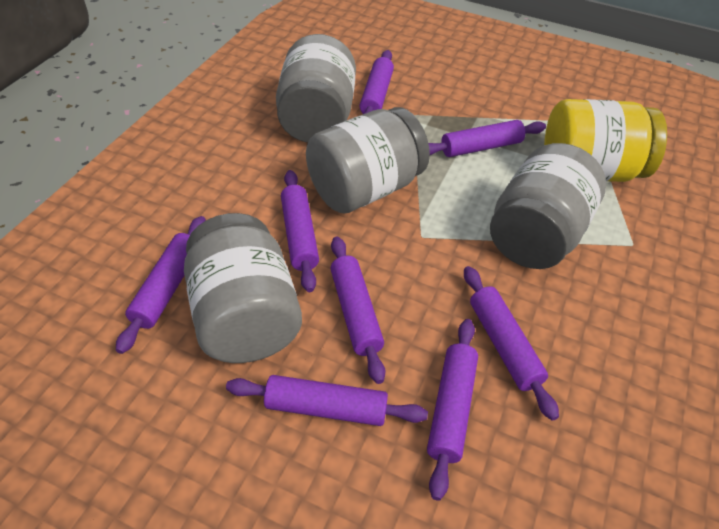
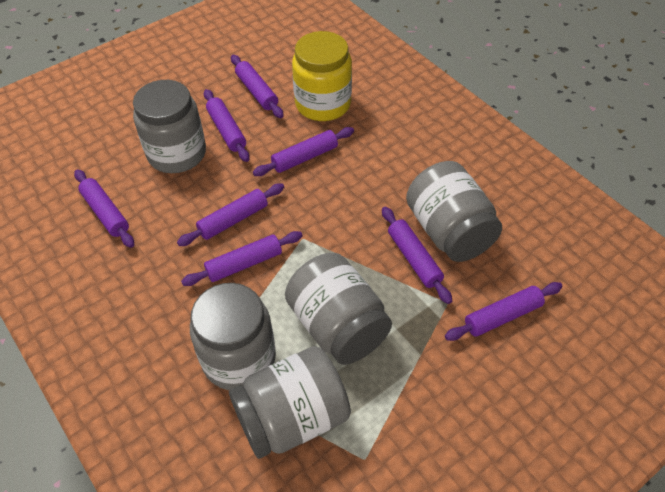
grey jar: 4 -> 5

